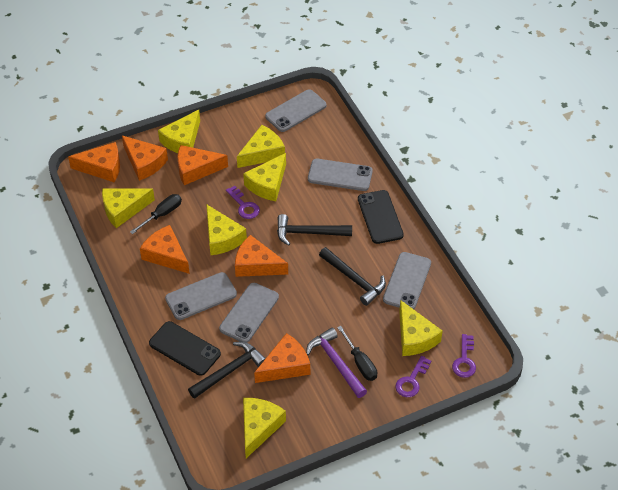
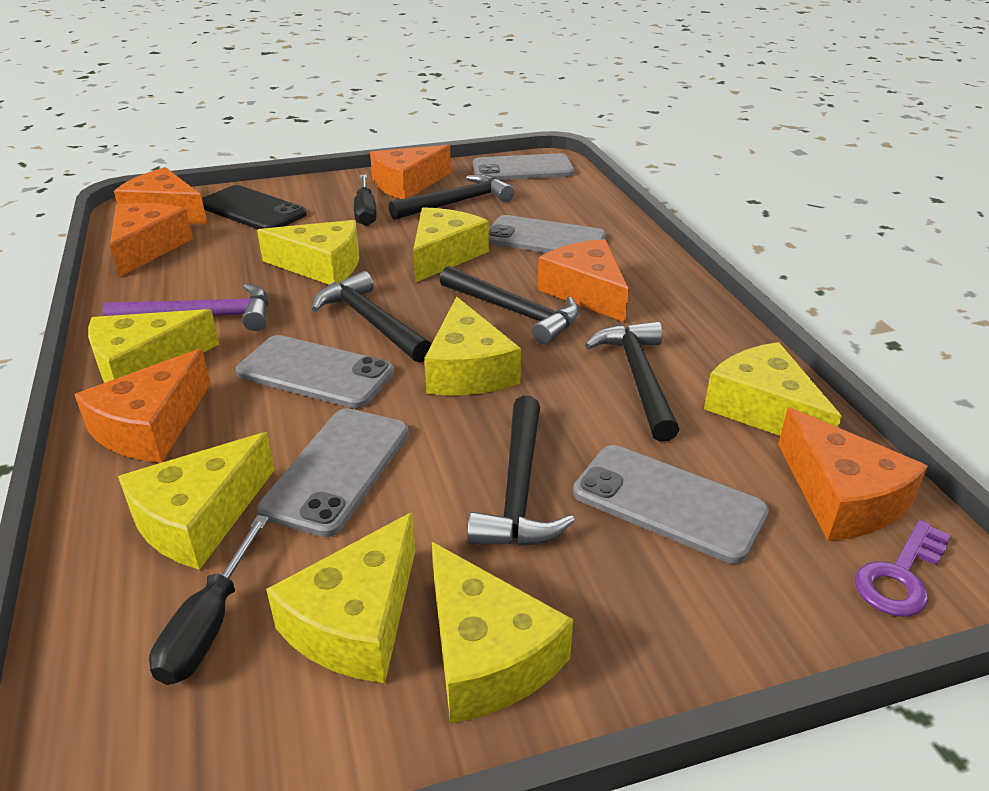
black hammer: 3 -> 5
black phone: 2 -> 1
purple key: 3 -> 1
yellow cheese: 7 -> 8

